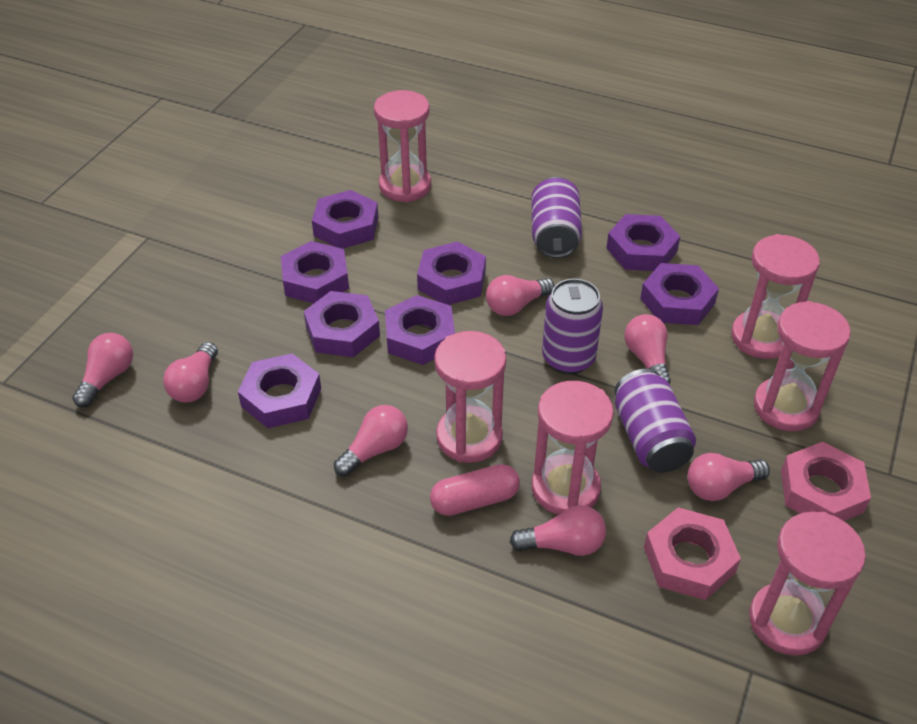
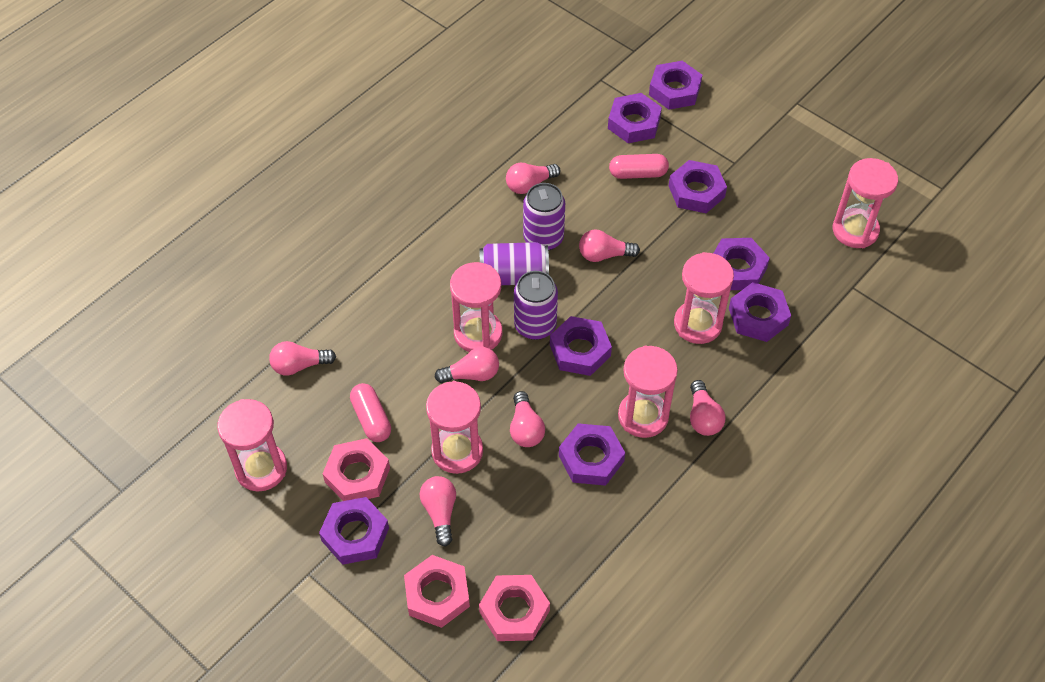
pink capsule: 1 -> 2
pink nut: 2 -> 3

